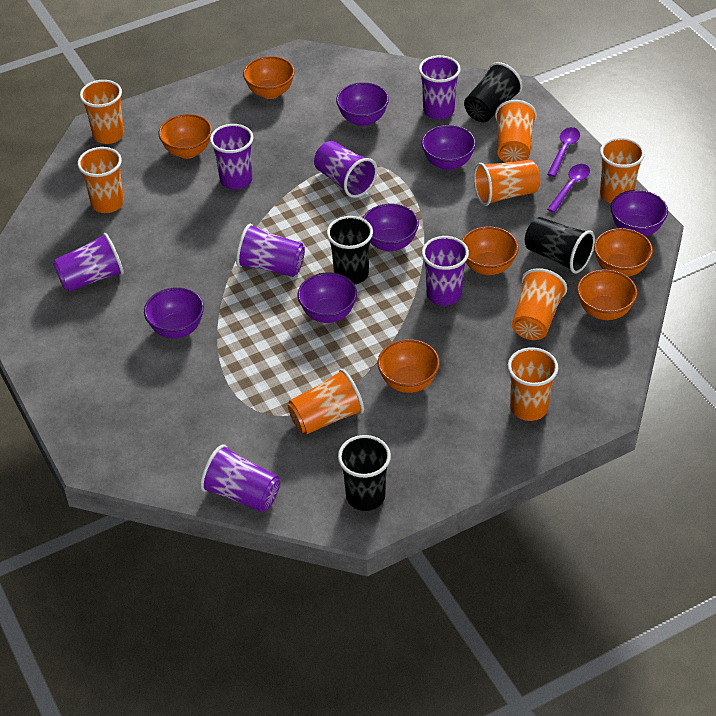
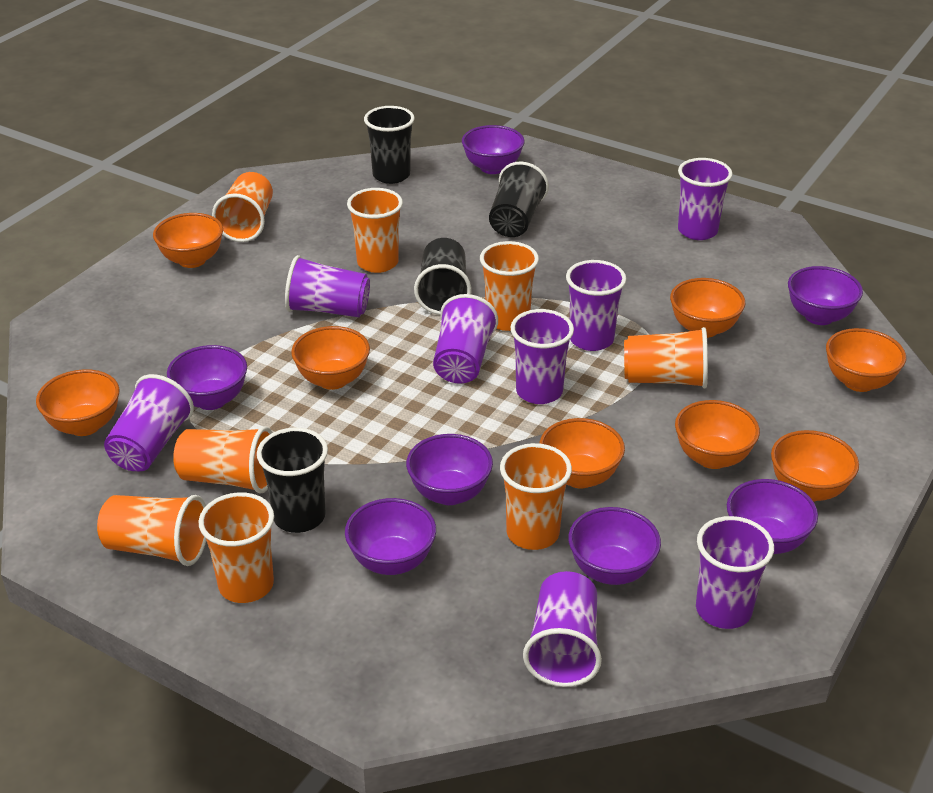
orange bowl: 6 -> 8
purple bowl: 6 -> 7
purple cup: 7 -> 8
purple spoon: 2 -> 0

